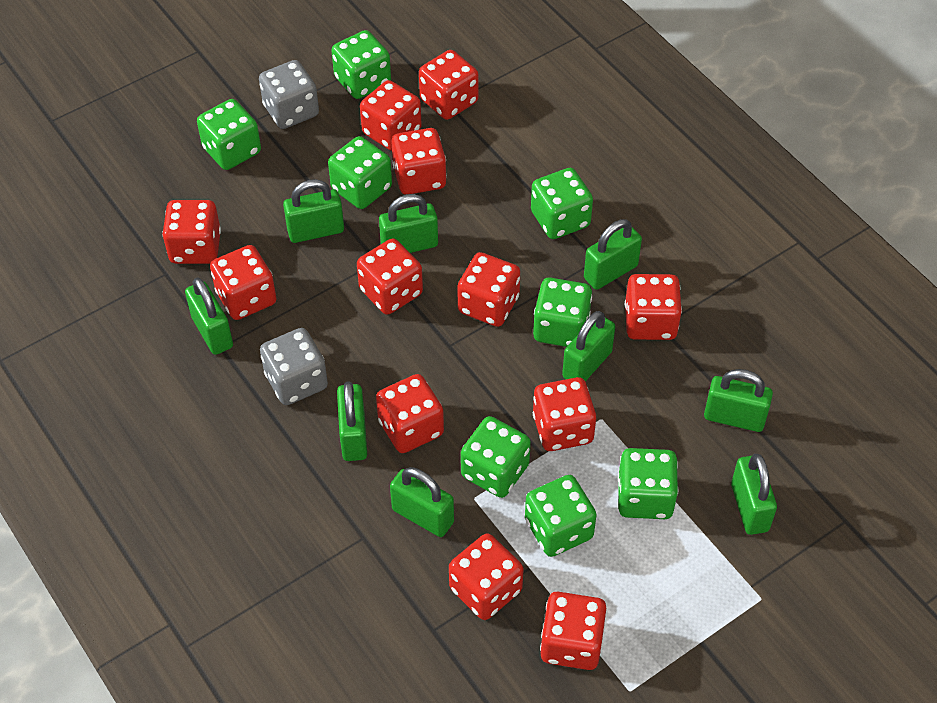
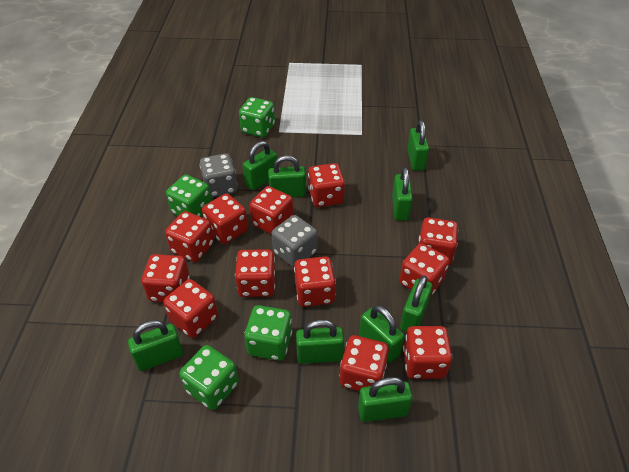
green dice: 8 -> 4

